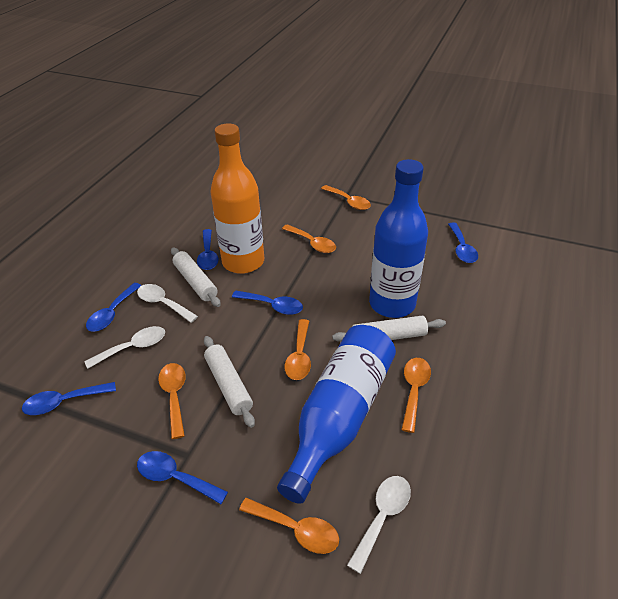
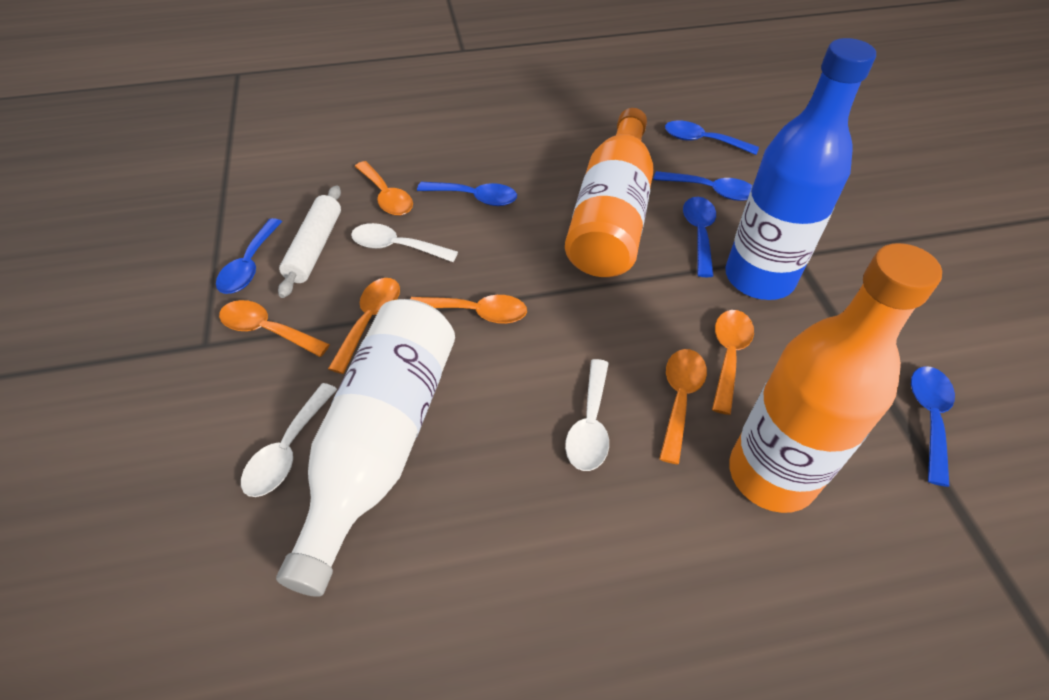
blue bottle: 2 -> 1
orange bottle: 1 -> 2
white bottle: 0 -> 1
white rolling pin: 3 -> 1

